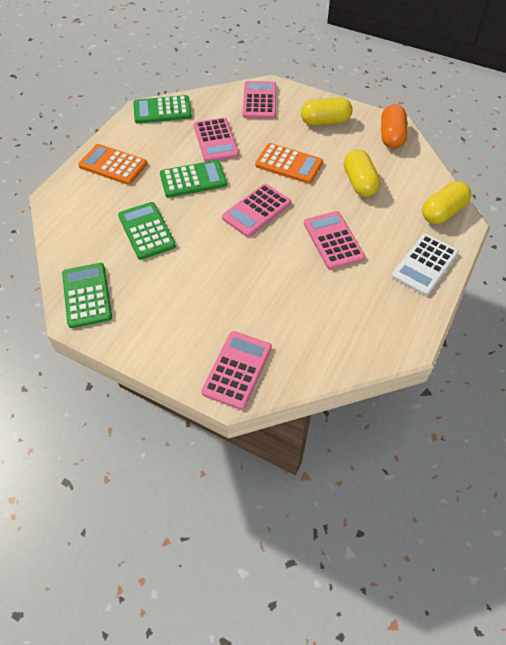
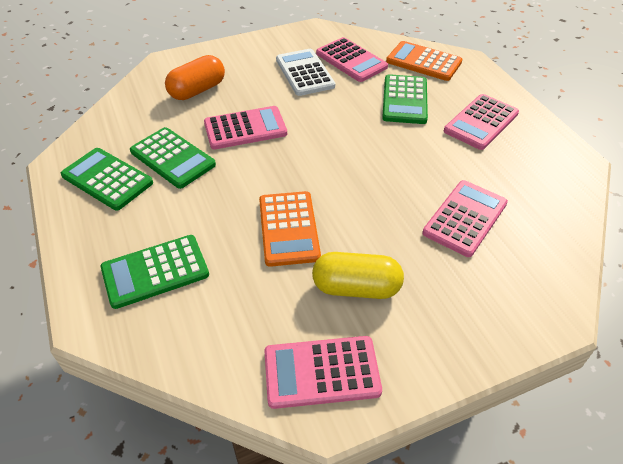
yellow capsule: 3 -> 1

